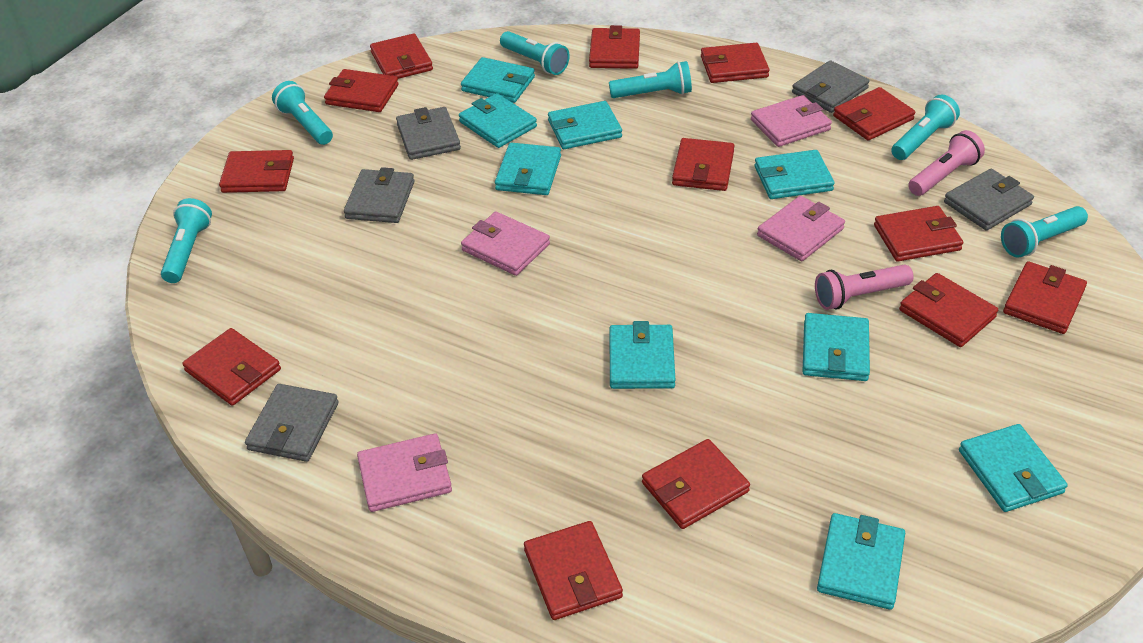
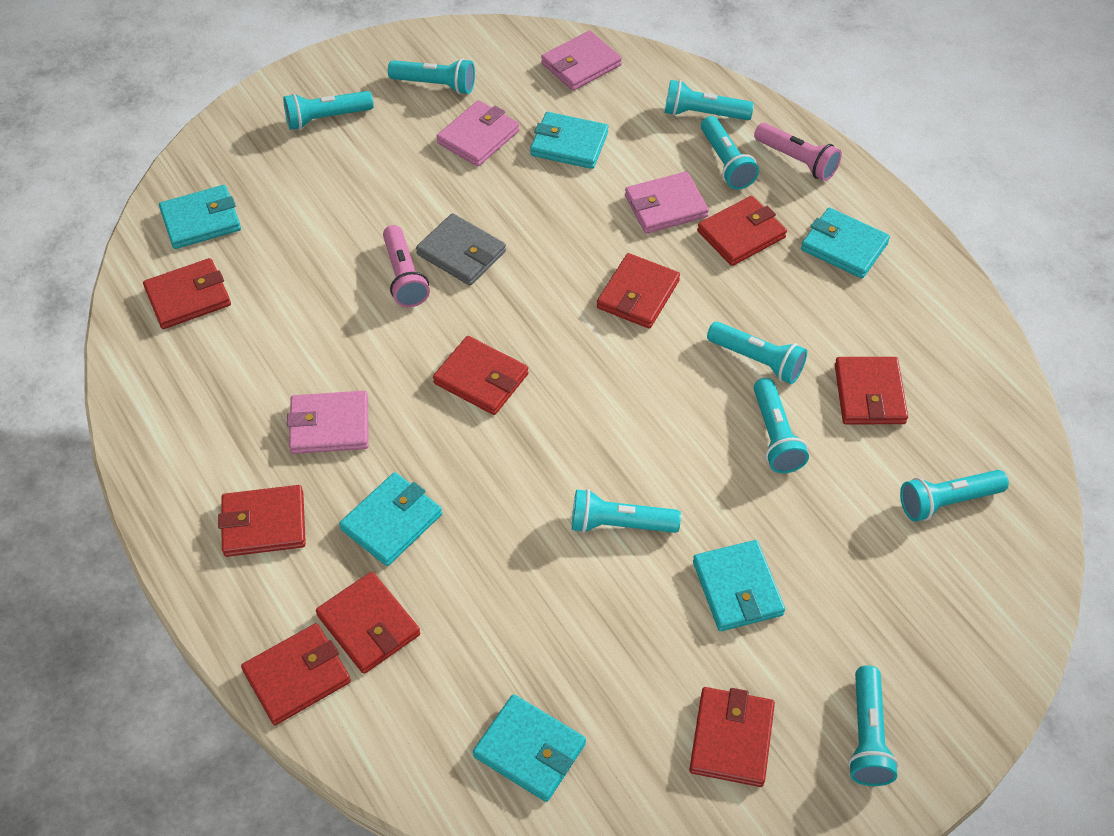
grey wallet: 5 -> 1
red wallet: 13 -> 9
turquoise flashlight: 6 -> 9
turquoise wallet: 9 -> 6

